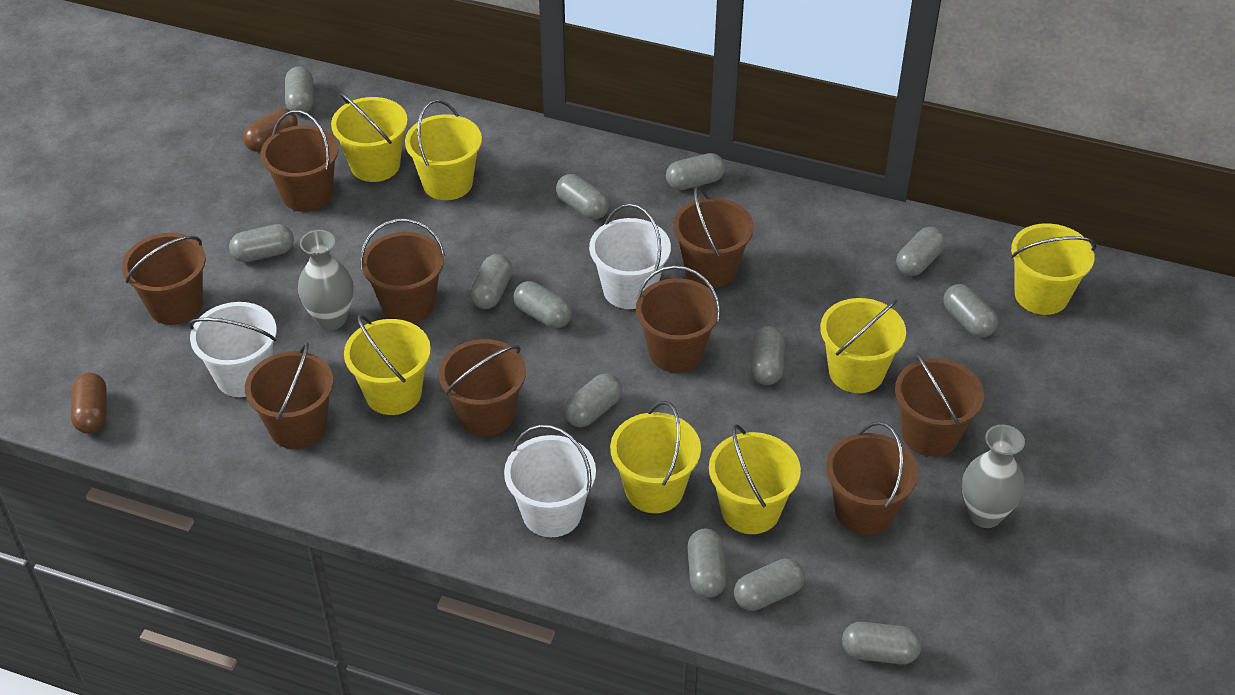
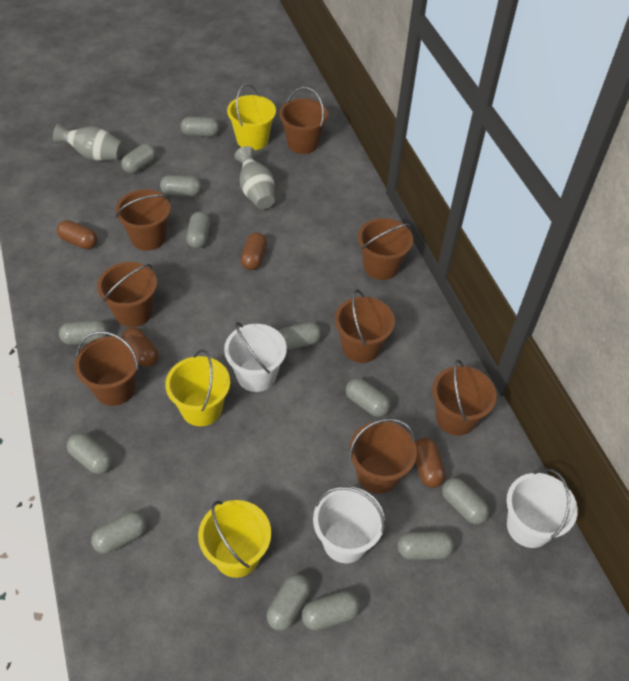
brown bucket: 9 -> 8
brown capsule: 2 -> 4
yellow bucket: 7 -> 3

